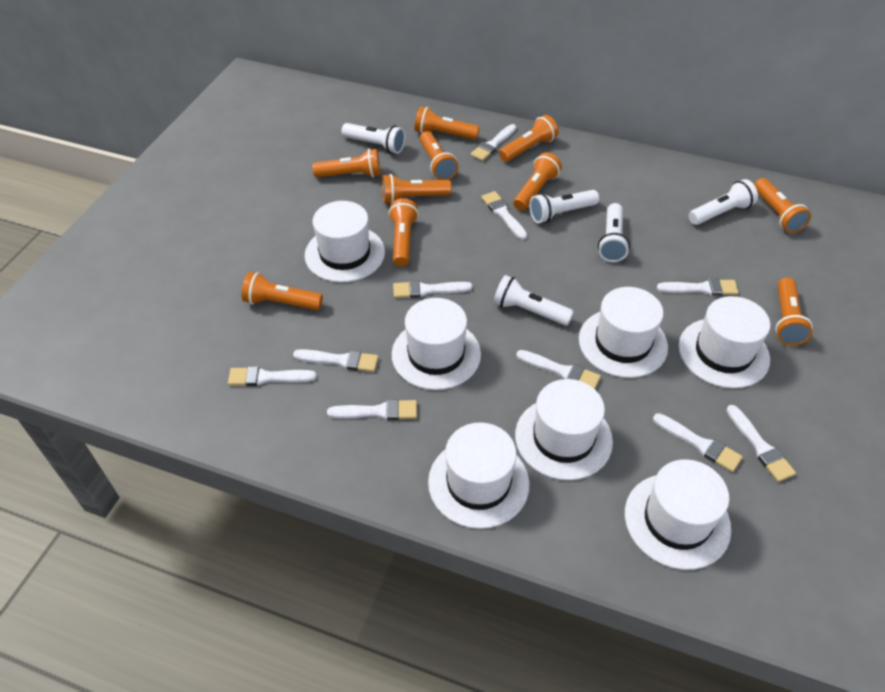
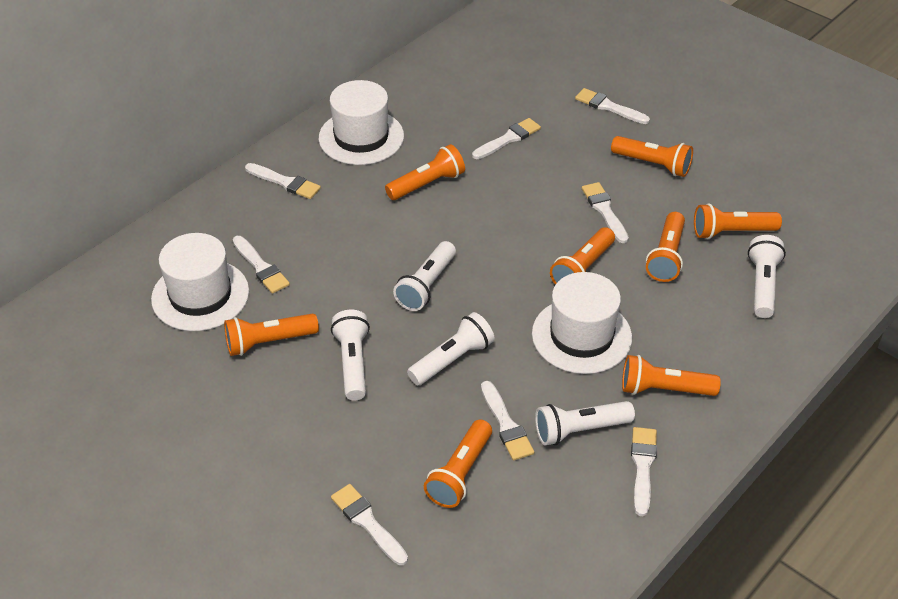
orange flashlight: 10 -> 8
white brush: 10 -> 8
white hat: 7 -> 3

